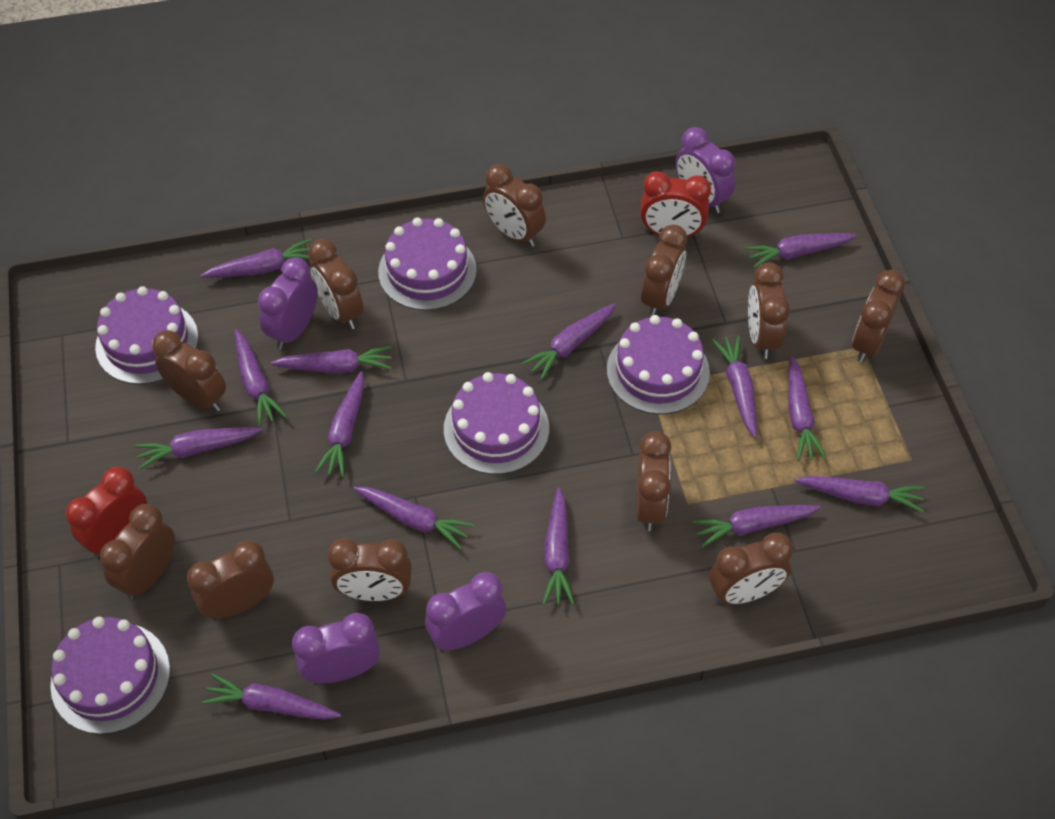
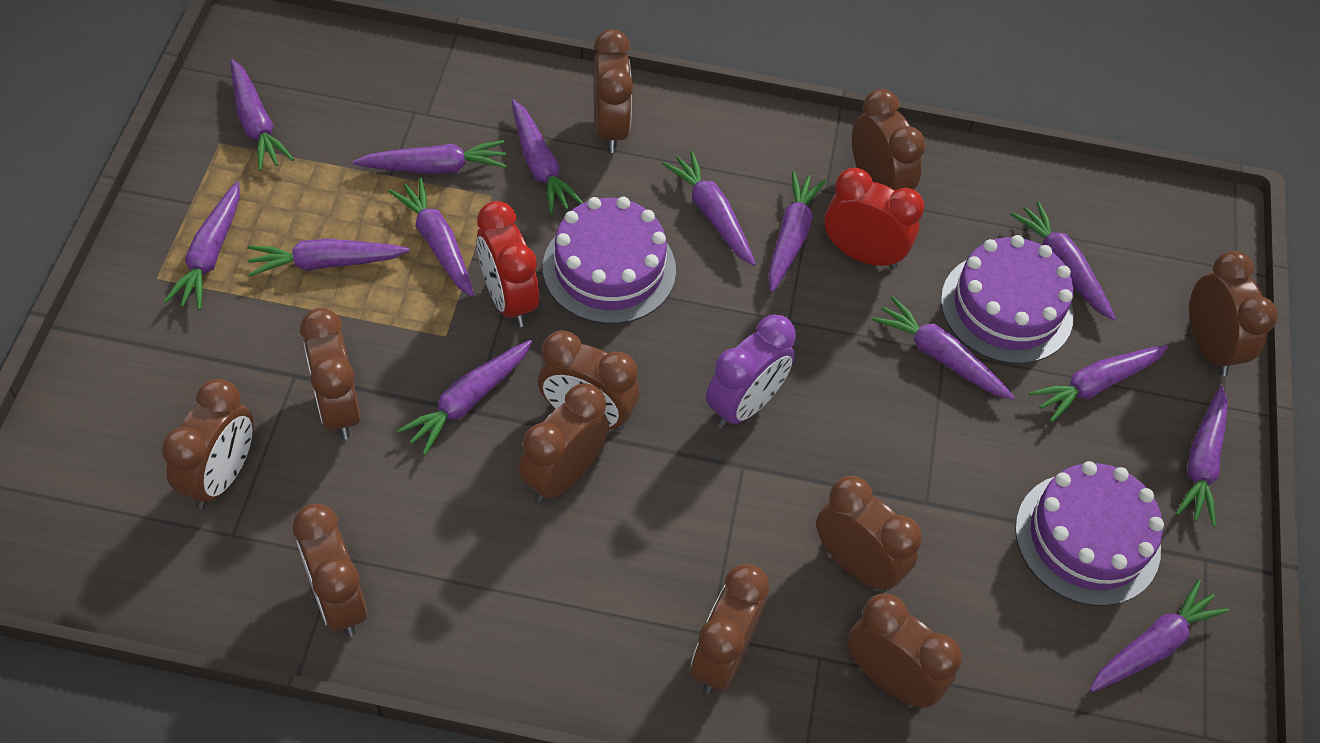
purple cake: 5 -> 3
purple clock: 4 -> 1

